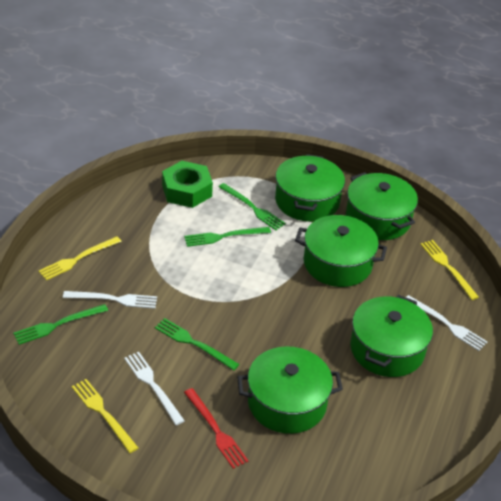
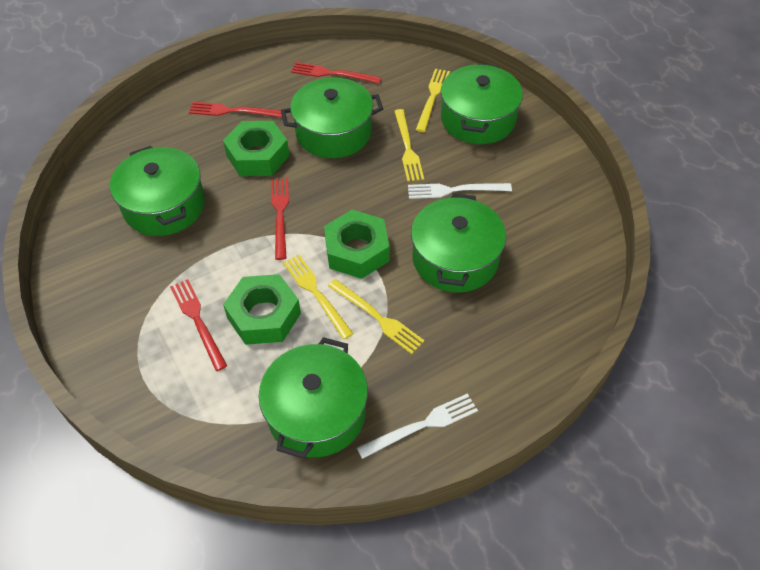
green fork: 4 -> 0
green nut: 1 -> 3
red fork: 1 -> 4
white fork: 3 -> 2
yellow fork: 3 -> 4

